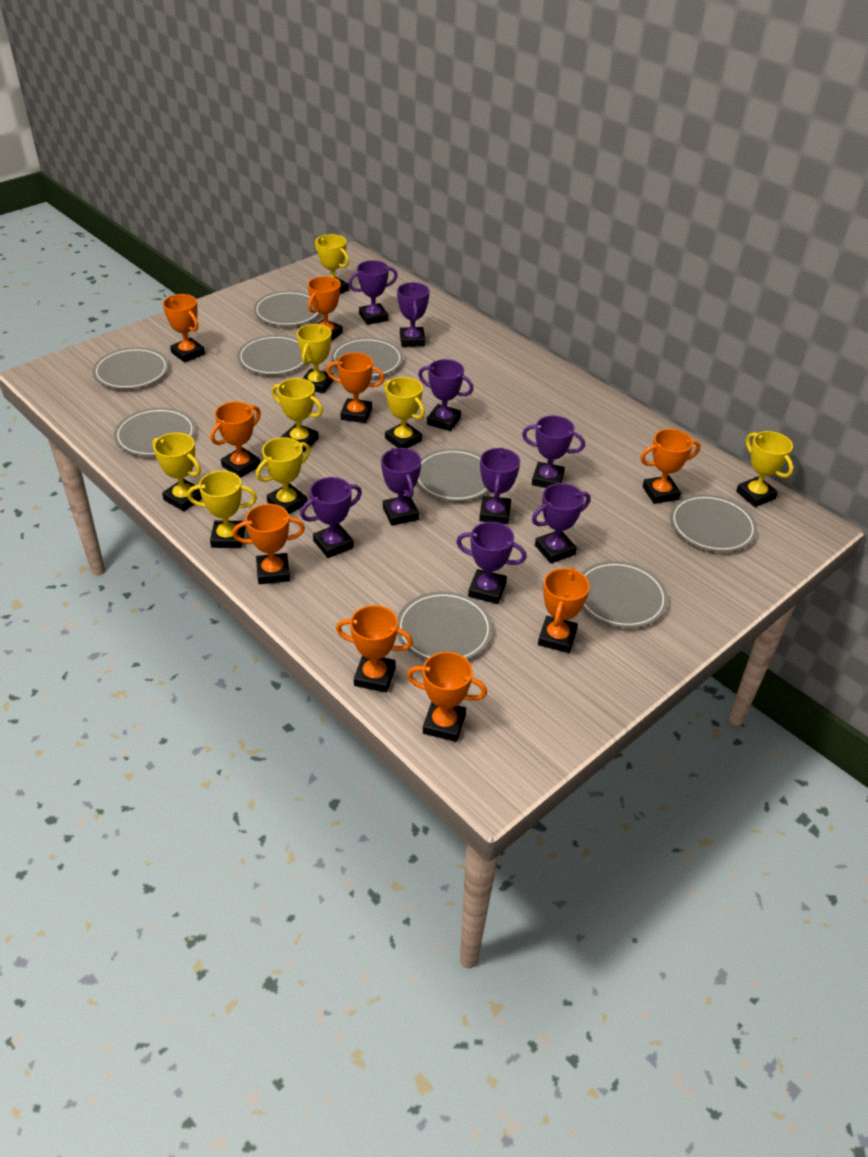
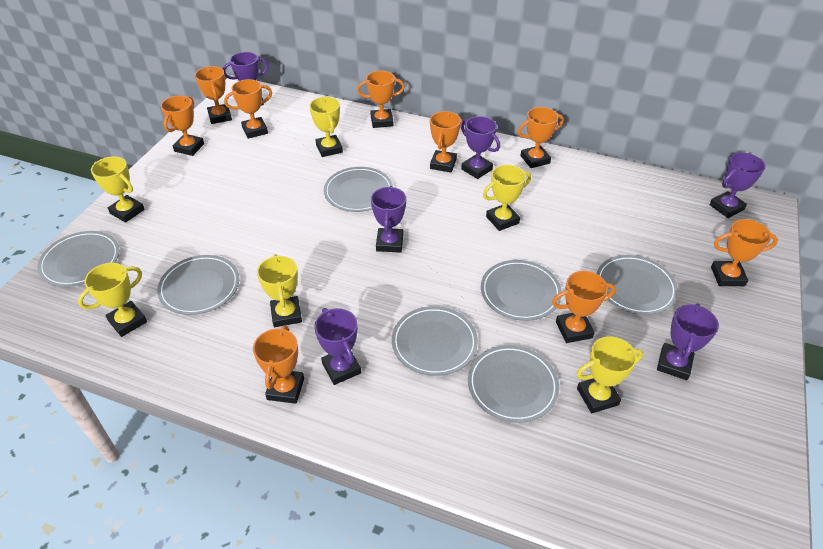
grey plate: 9 -> 7
purple trophy: 9 -> 6
yellow trophy: 8 -> 6

